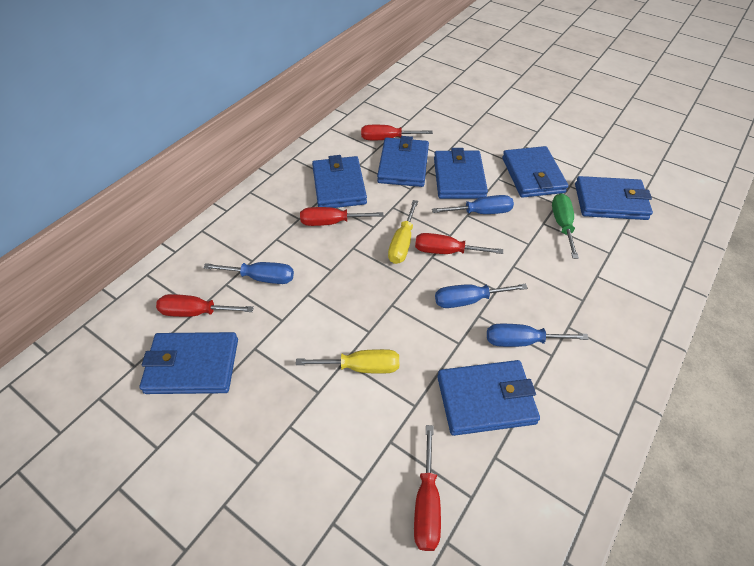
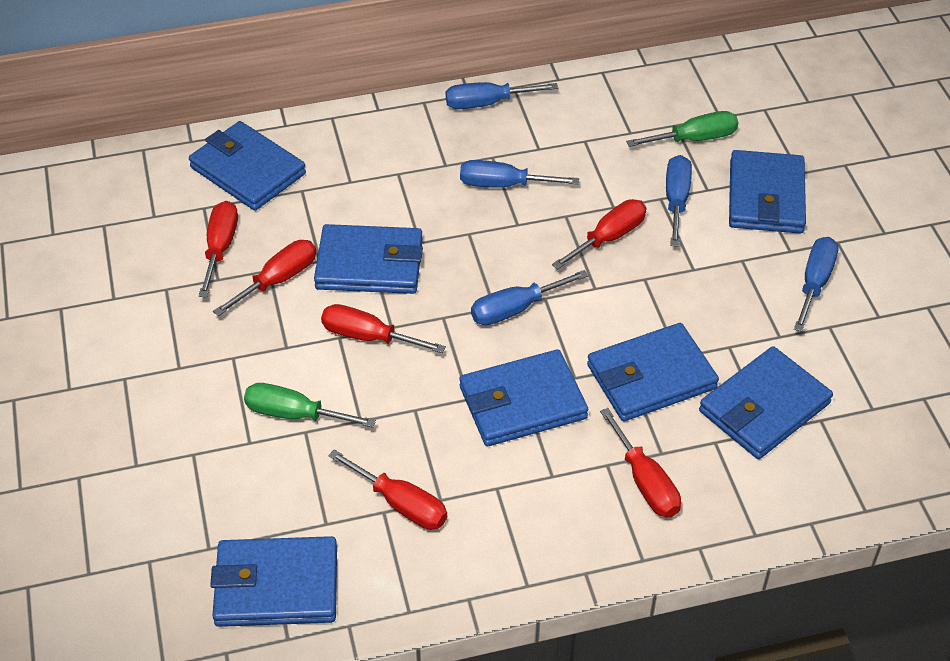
blue screwdriver: 4 -> 5
green screwdriver: 1 -> 2
red screwdriver: 5 -> 6
yellow screwdriver: 2 -> 0

